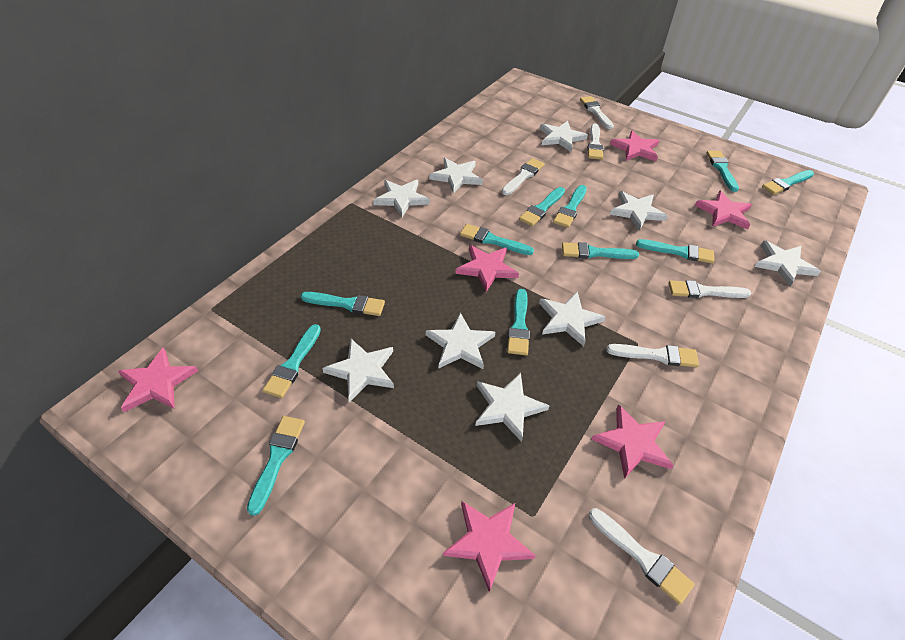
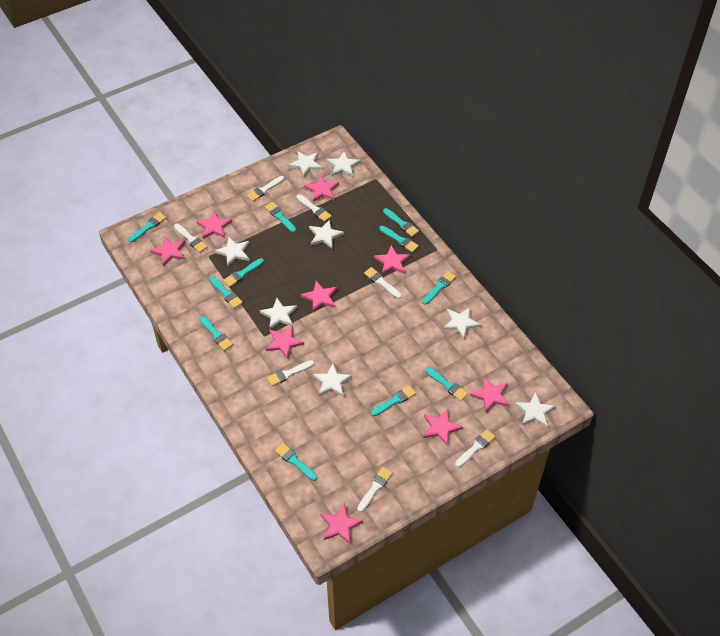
pink star: 6 -> 9
white brush: 6 -> 7
white star: 9 -> 8

